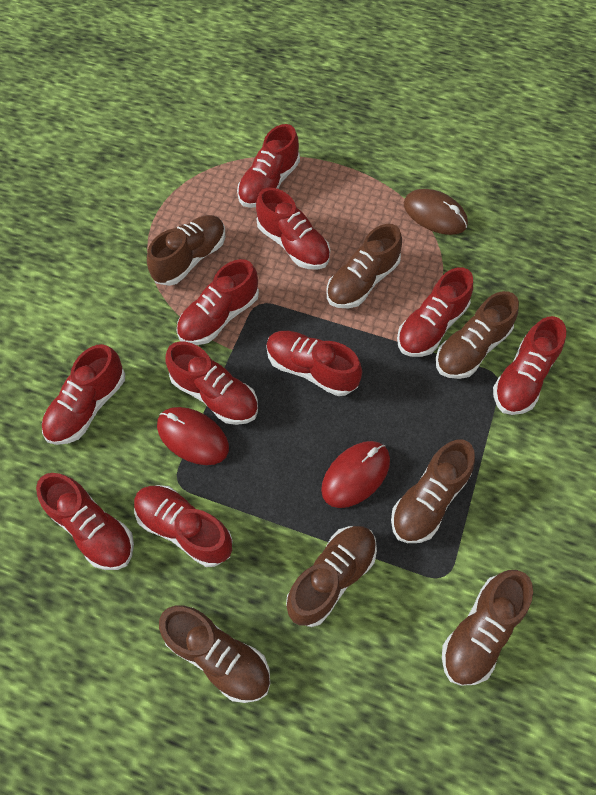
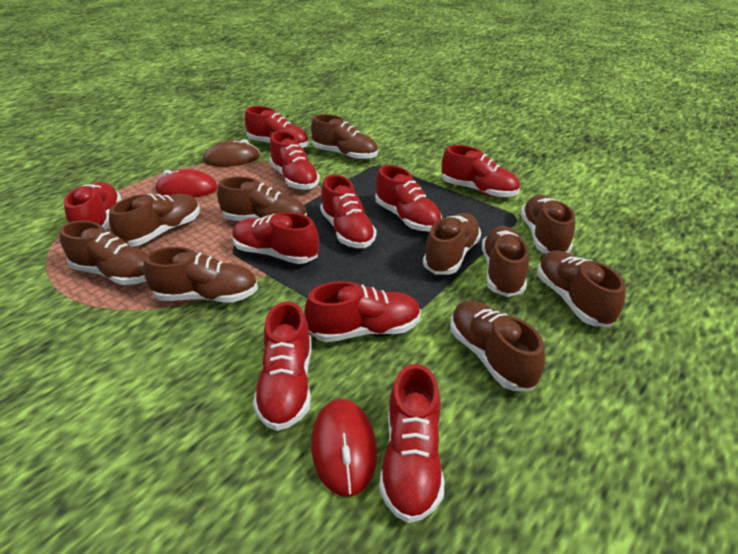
brown shoe: 7 -> 10

